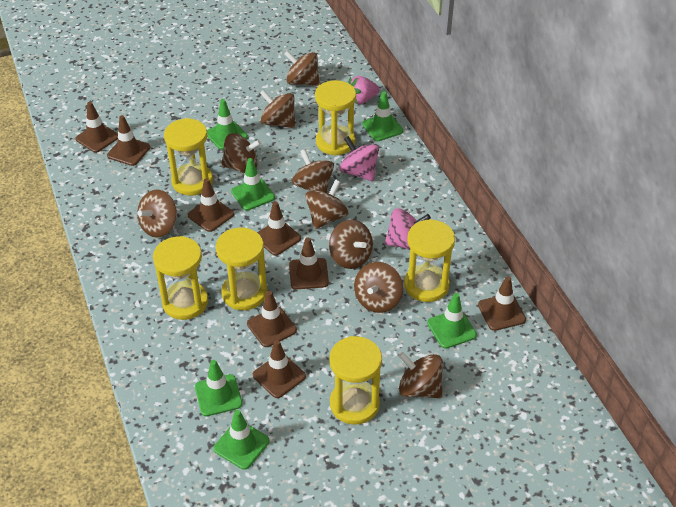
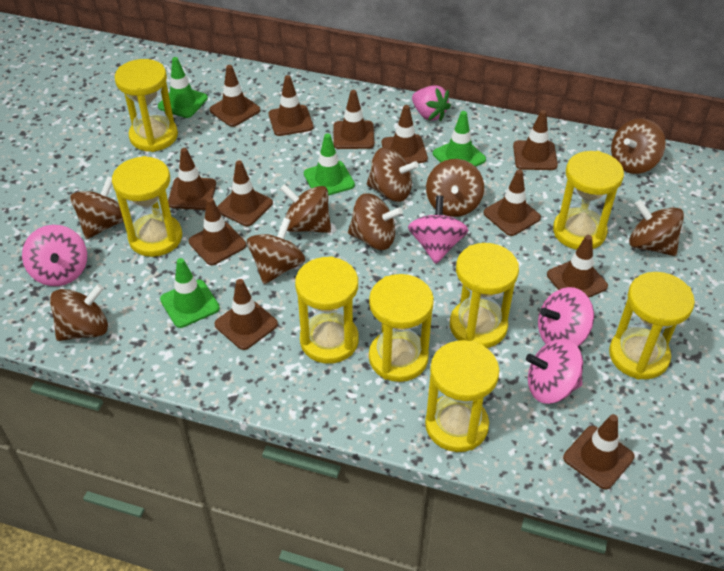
brown traffic cone: 8 -> 12
green traffic cone: 6 -> 4
pink spinning top: 2 -> 4
yellow hourglass: 6 -> 8

